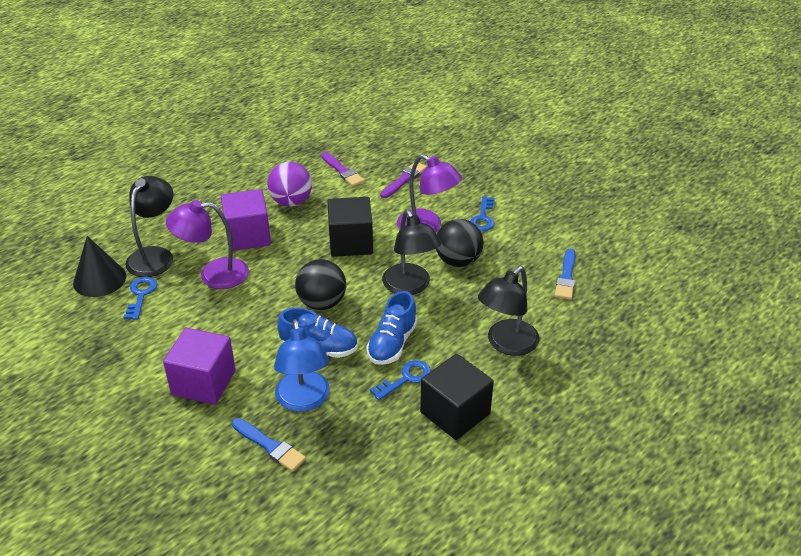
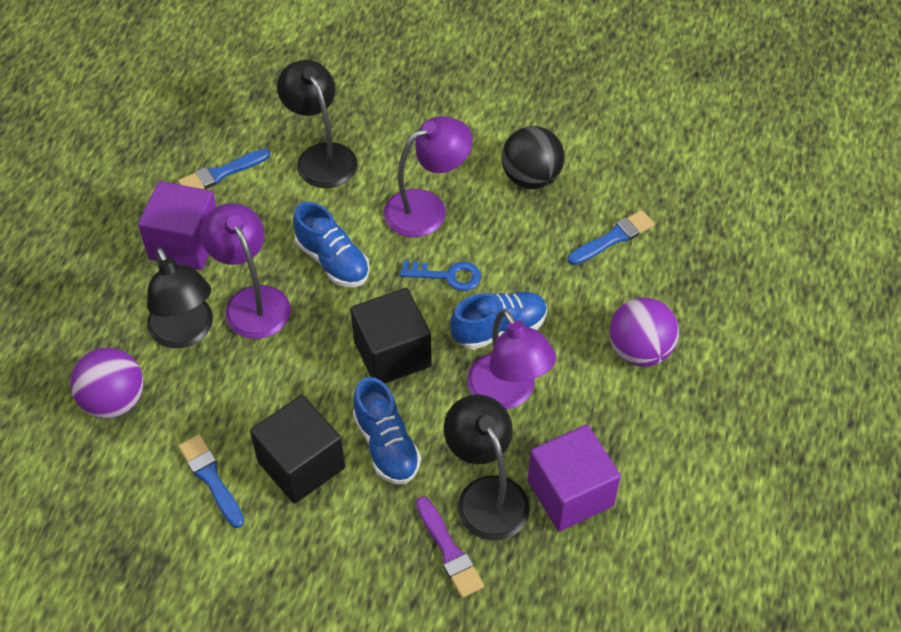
black ball: 2 -> 1
black cone: 1 -> 0
blue brush: 2 -> 3
blue key: 3 -> 1
blue lamp: 1 -> 0
blue shoe: 2 -> 3
purple ball: 1 -> 2
purple brush: 2 -> 1
purple lamp: 2 -> 3

